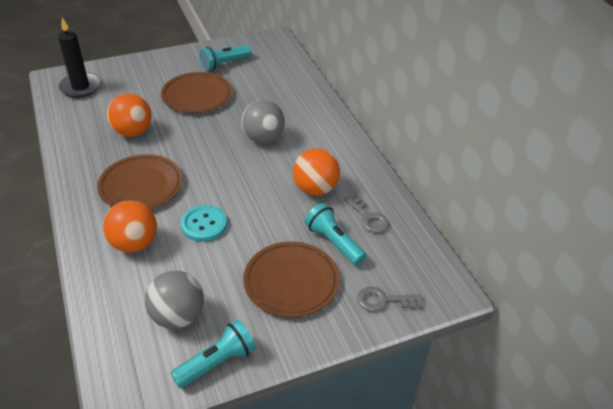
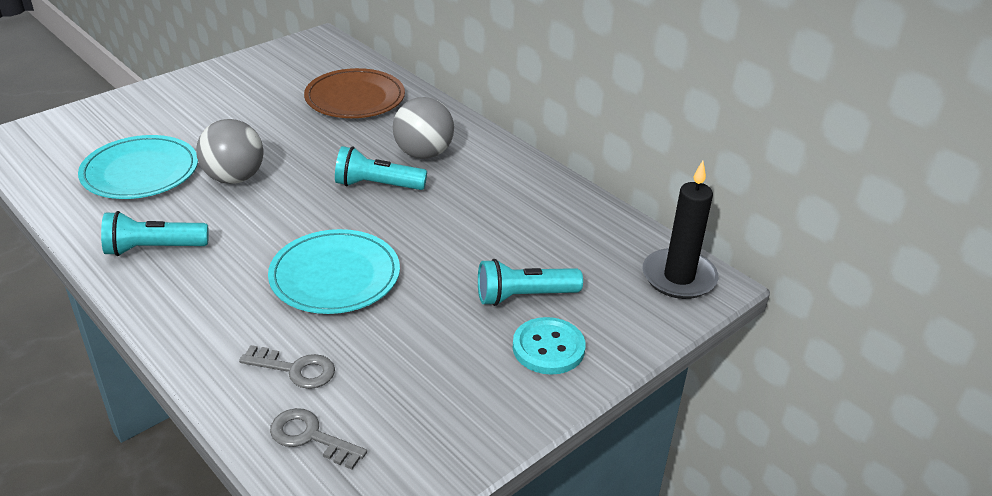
brown plate: 3 -> 1
orange ball: 3 -> 0
turquoise plate: 0 -> 2

